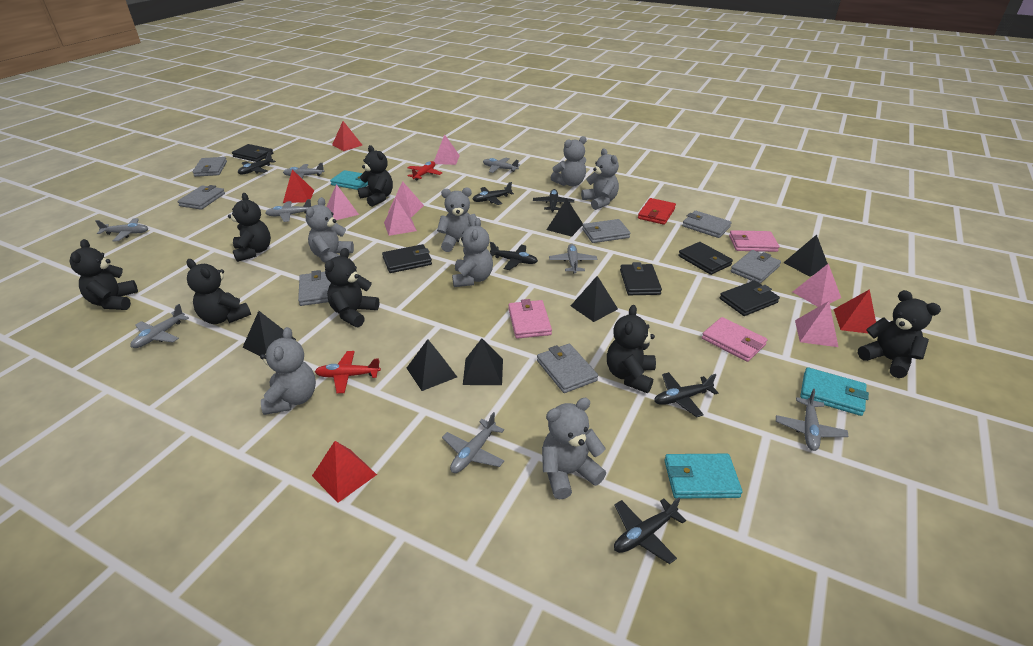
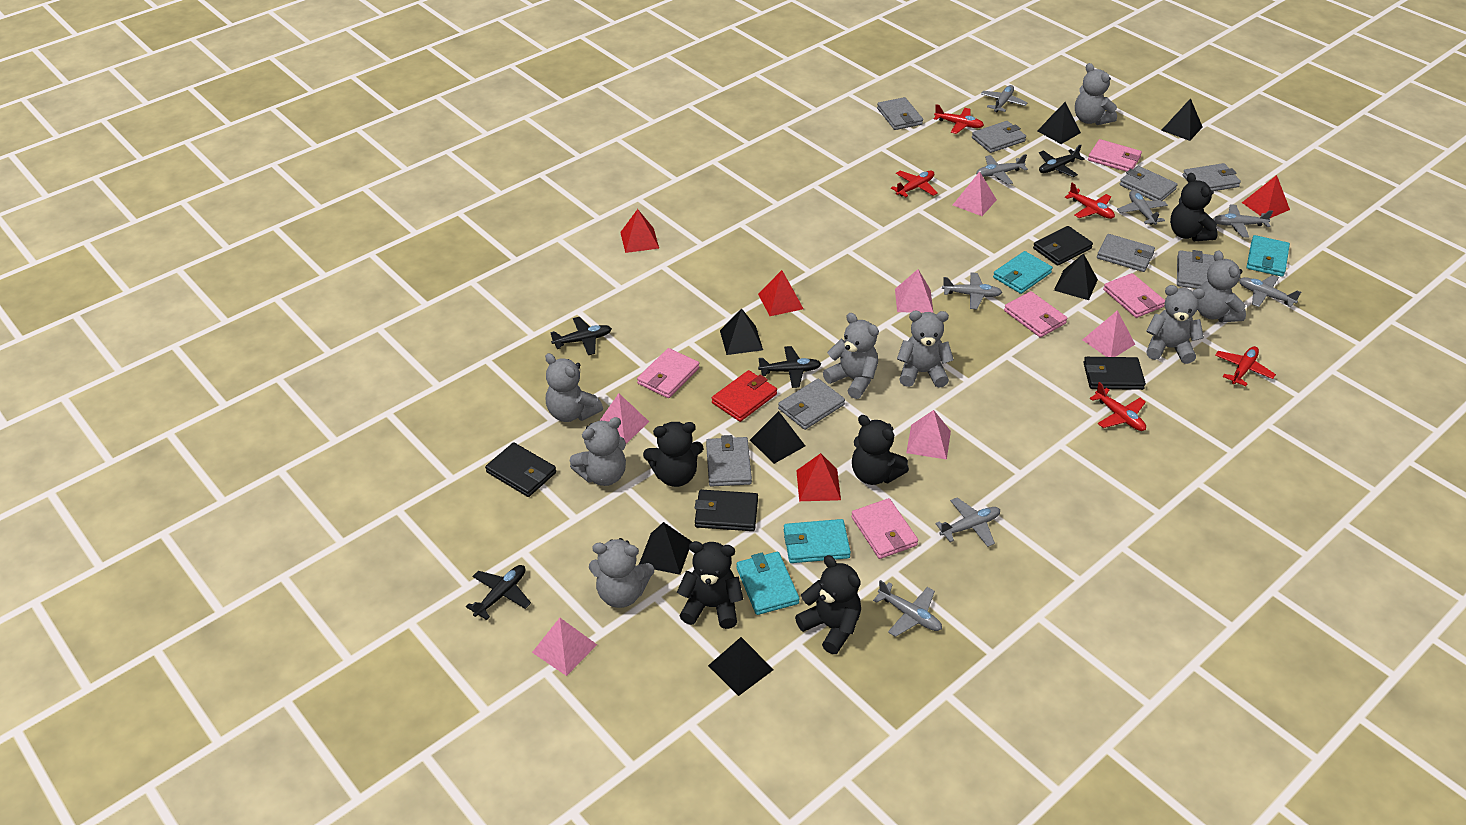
black plane: 6 -> 4
black pyramid: 6 -> 7
black teddy bear: 7 -> 5
black wallet: 5 -> 4
grey teddy bear: 7 -> 8
grey wallet: 7 -> 8
pink wallet: 3 -> 5
red plane: 2 -> 5
turquoise wallet: 3 -> 4

